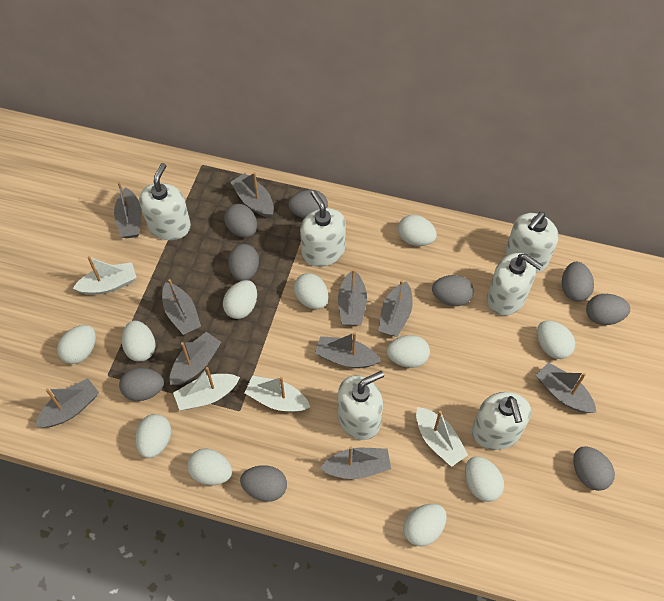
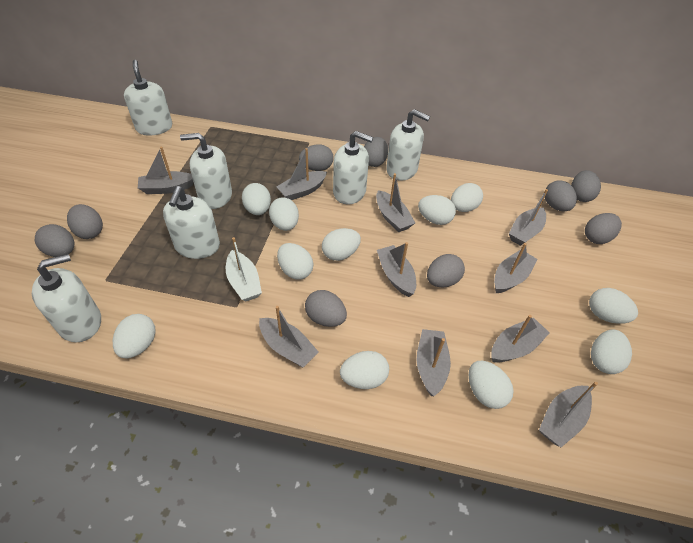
white boat: 4 -> 1

